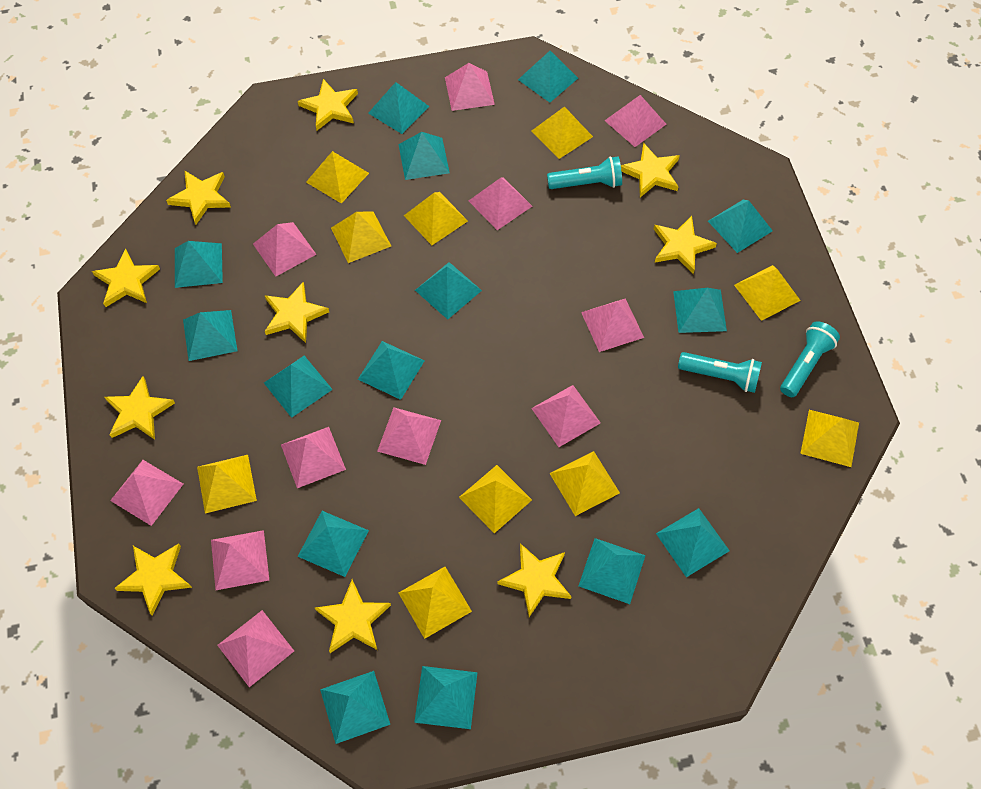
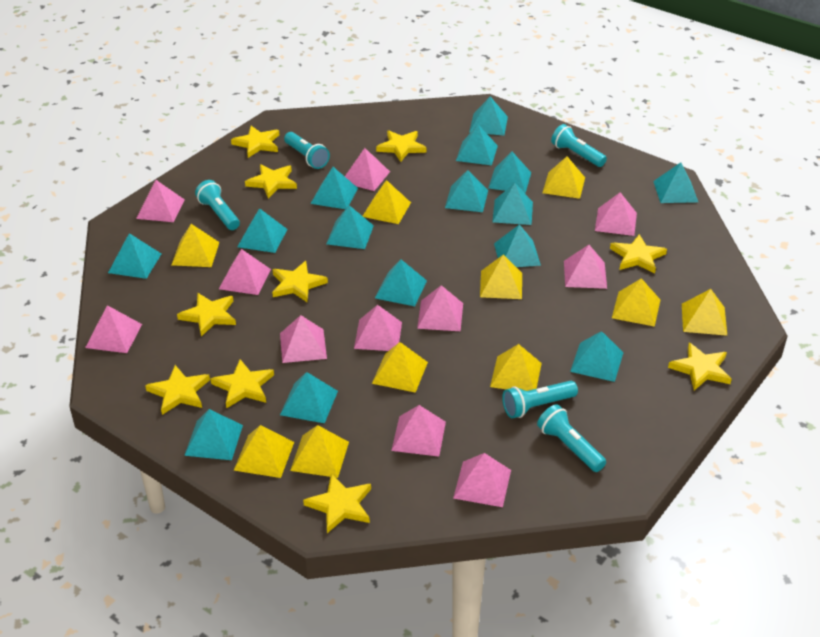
turquoise flashlight: 3 -> 5

